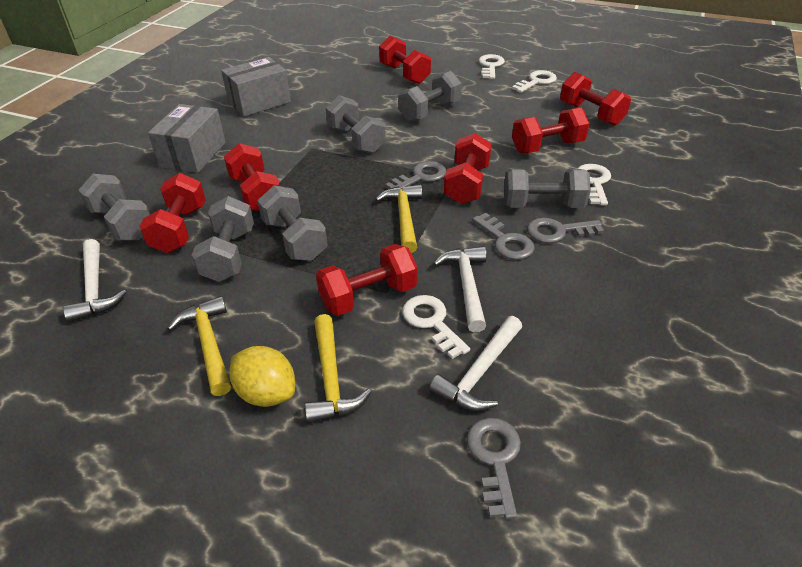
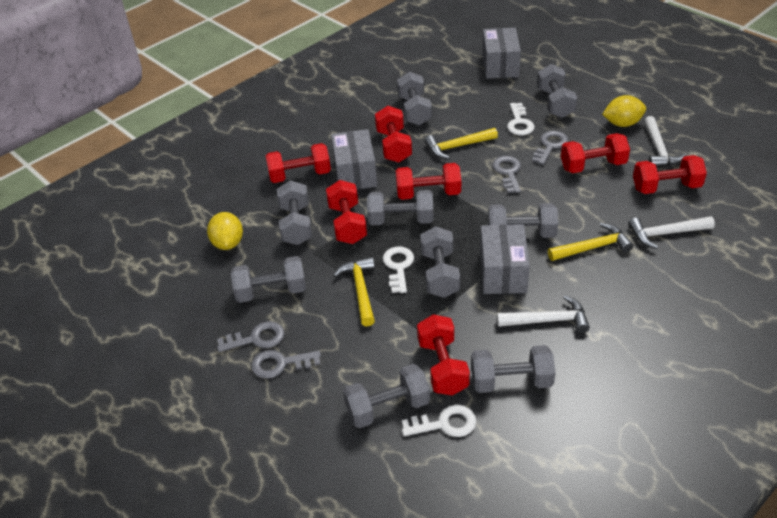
grey box: 2 -> 3
grey dumbbell: 6 -> 9
white key: 4 -> 3
yellow lemon: 1 -> 2

